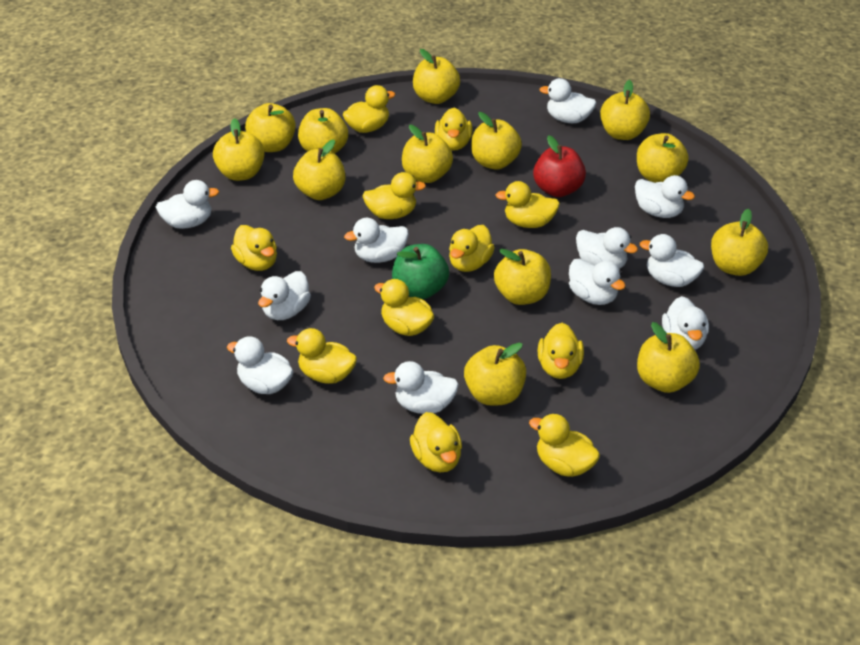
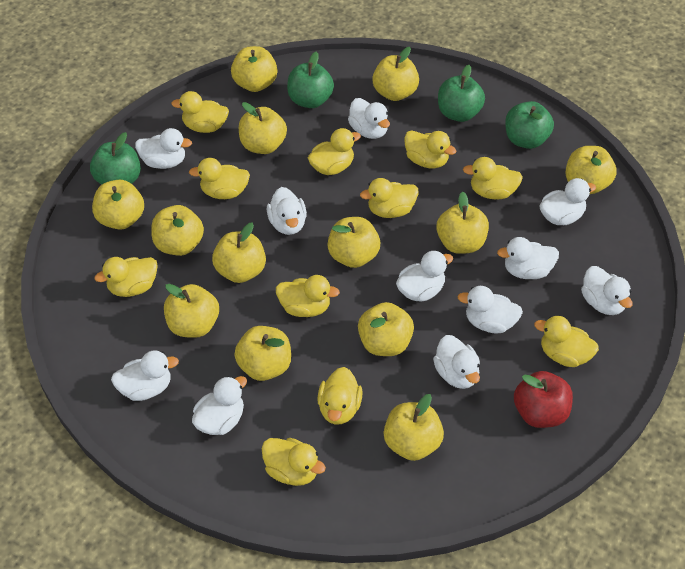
green apple: 1 -> 4

